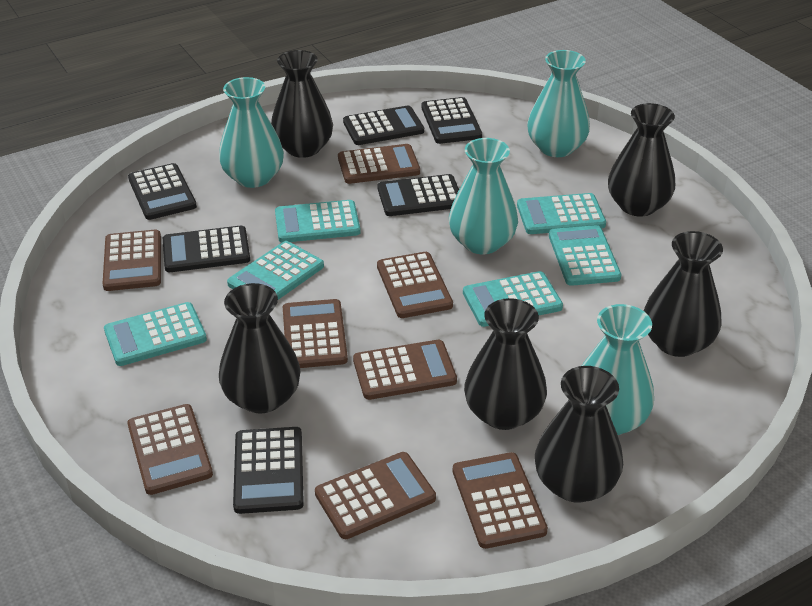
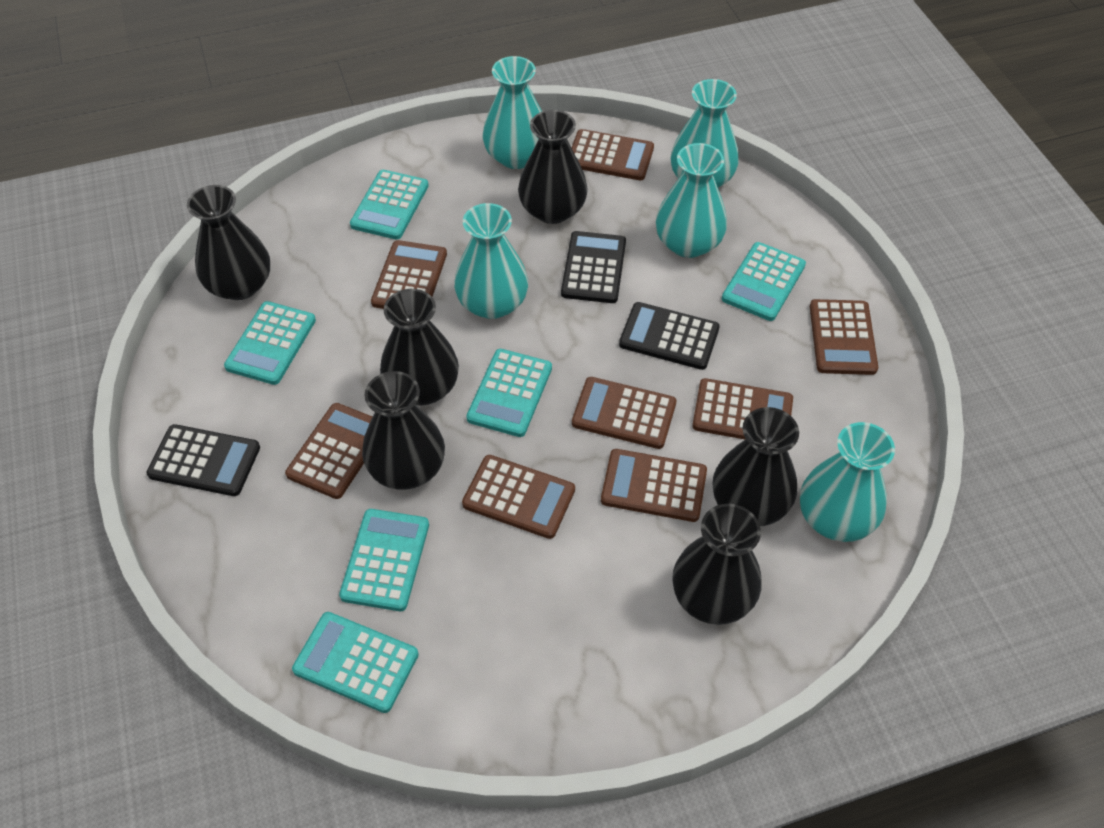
black calculator: 6 -> 3
turquoise vase: 4 -> 5

